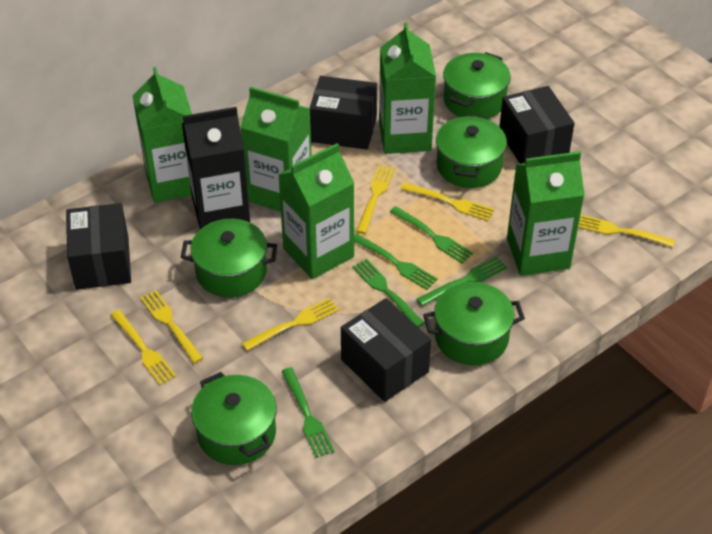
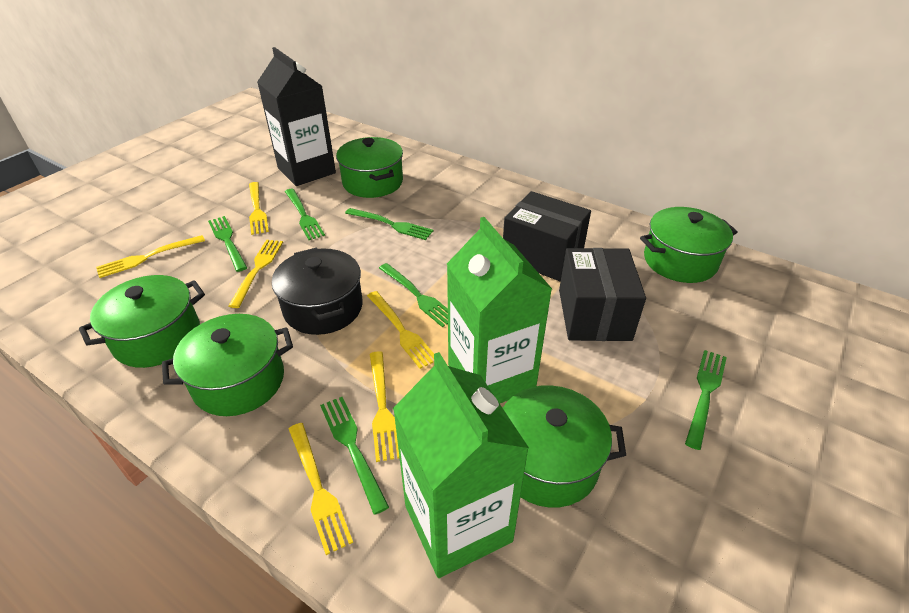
black box: 4 -> 2
black pot: 0 -> 1
green carton: 5 -> 2
green fork: 5 -> 6

